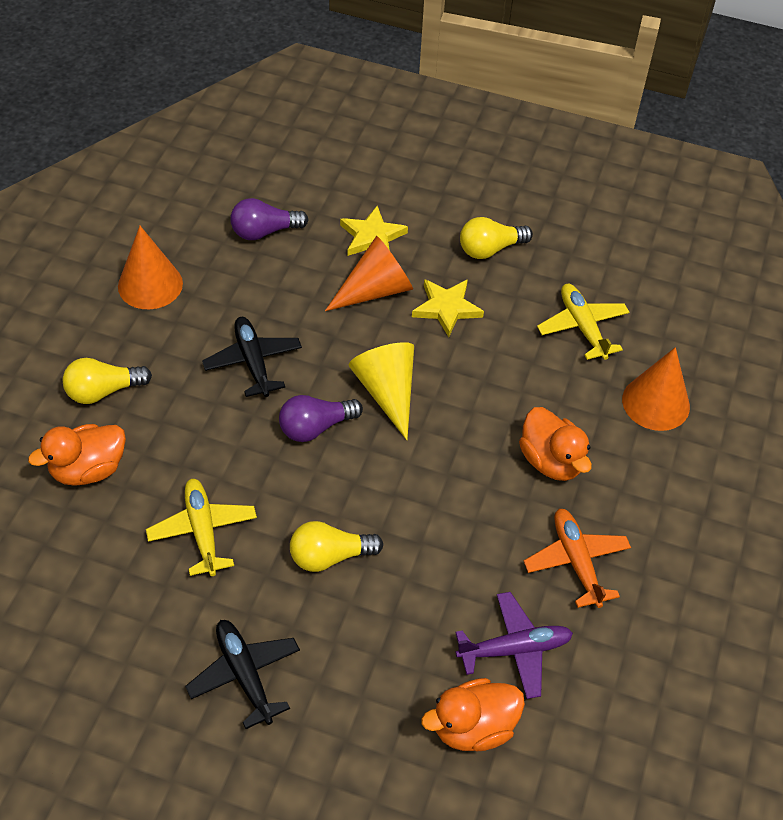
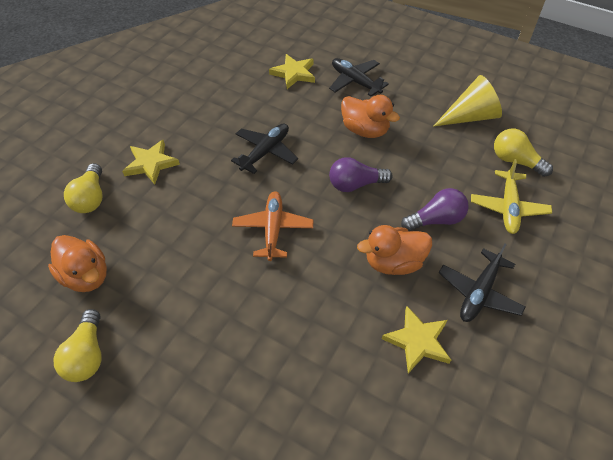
black plane: 2 -> 3
orange cone: 3 -> 0
purple plane: 1 -> 0
yellow plane: 2 -> 1
yellow star: 2 -> 3

